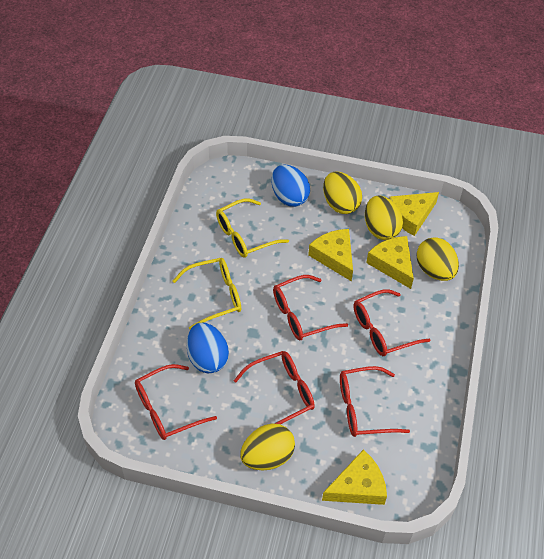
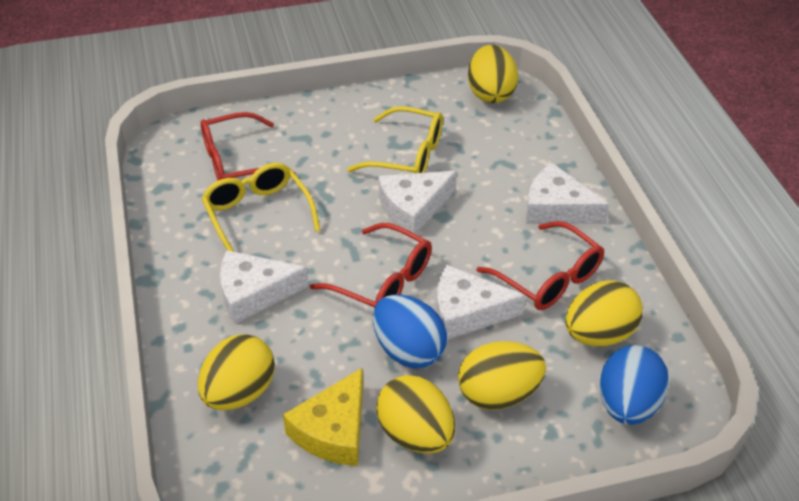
red glasses: 5 -> 3
white cheese: 0 -> 4
yellow cheese: 4 -> 1
yellow egg: 4 -> 5

